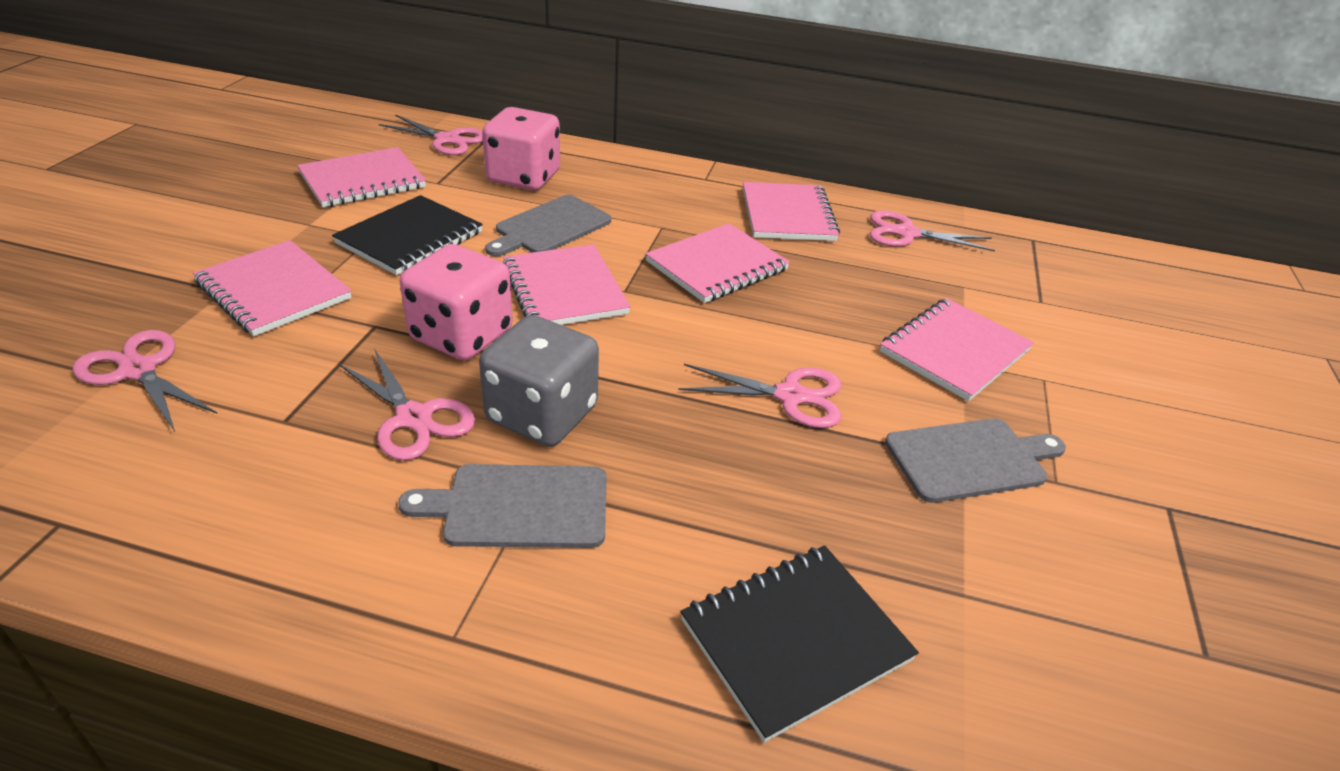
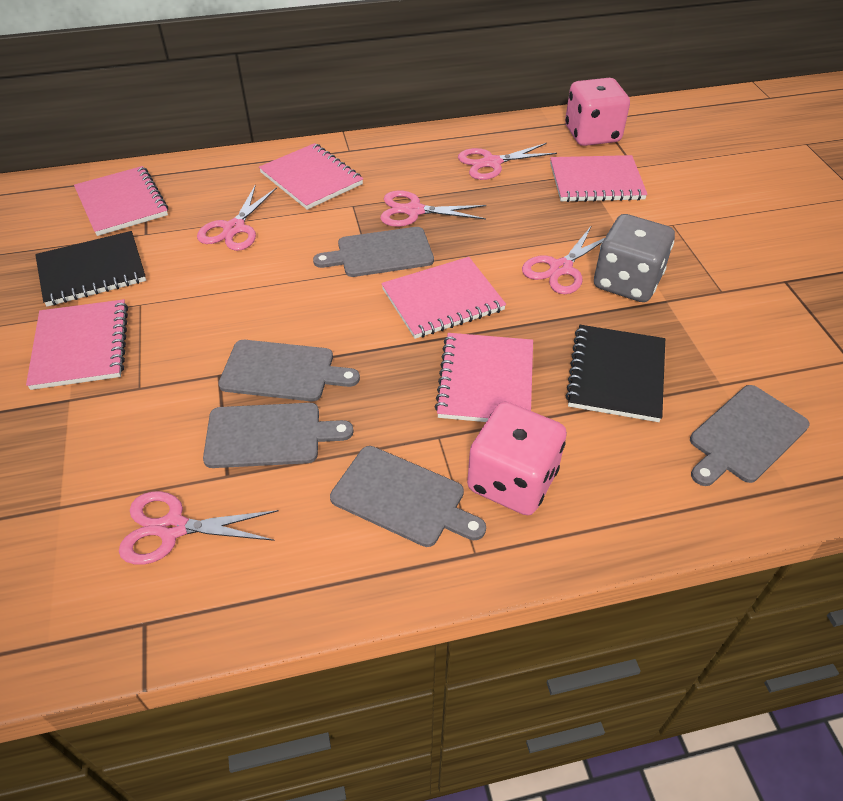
grey cutting board: 3 -> 5

